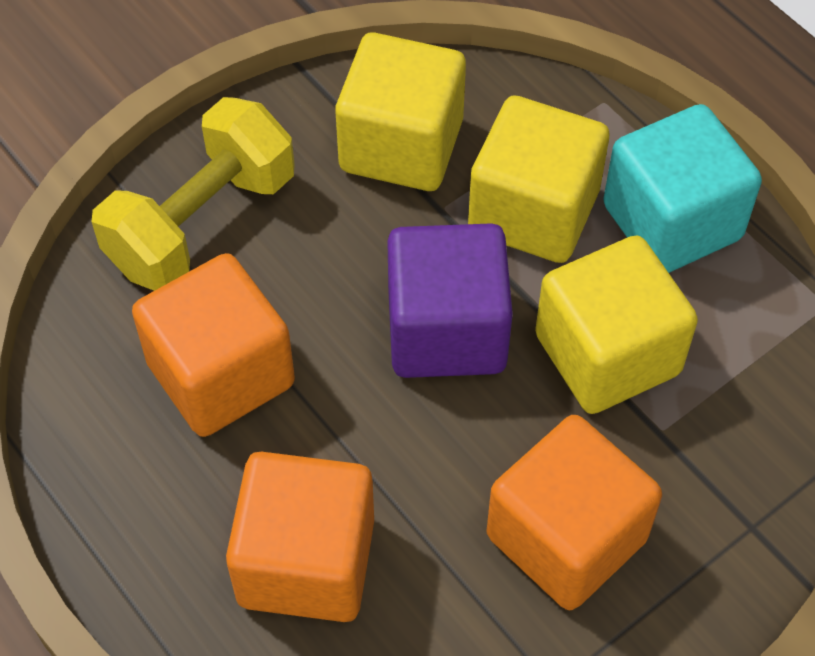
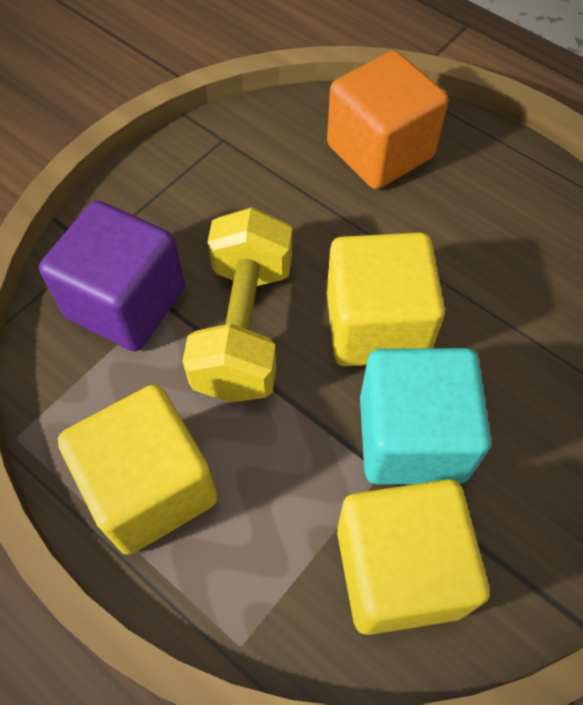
orange cube: 3 -> 1

